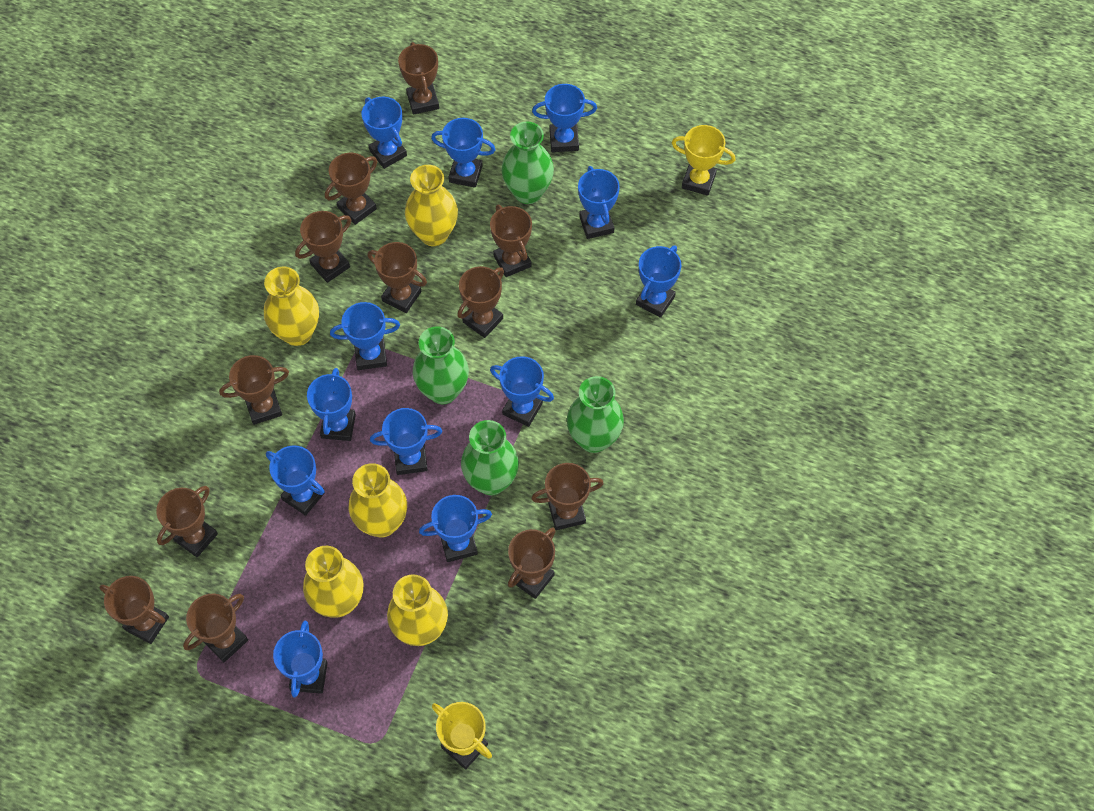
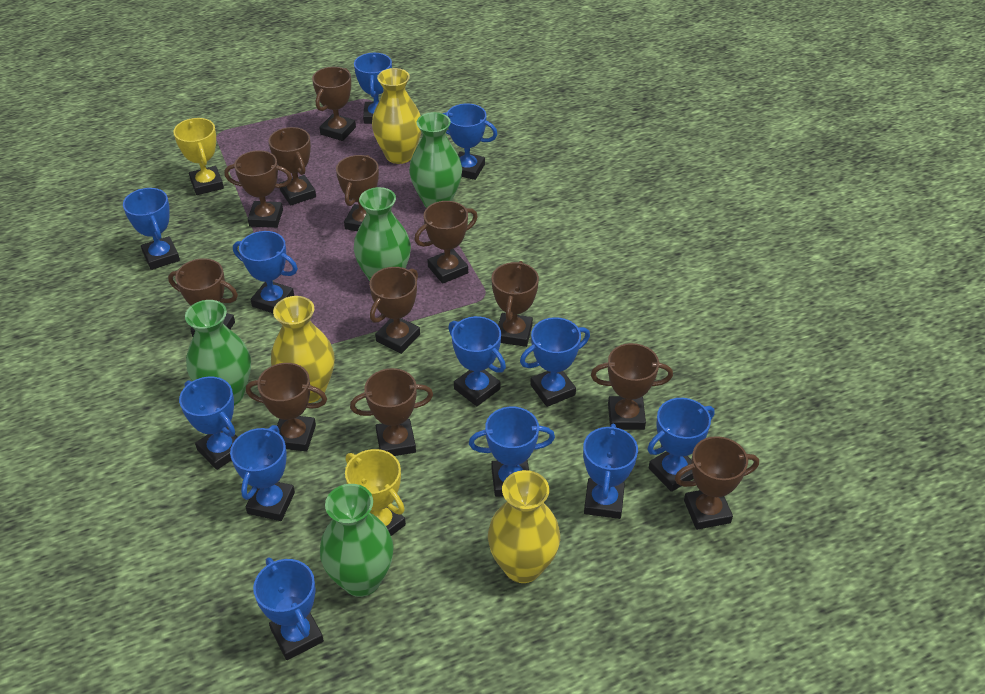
yellow vase: 5 -> 3

